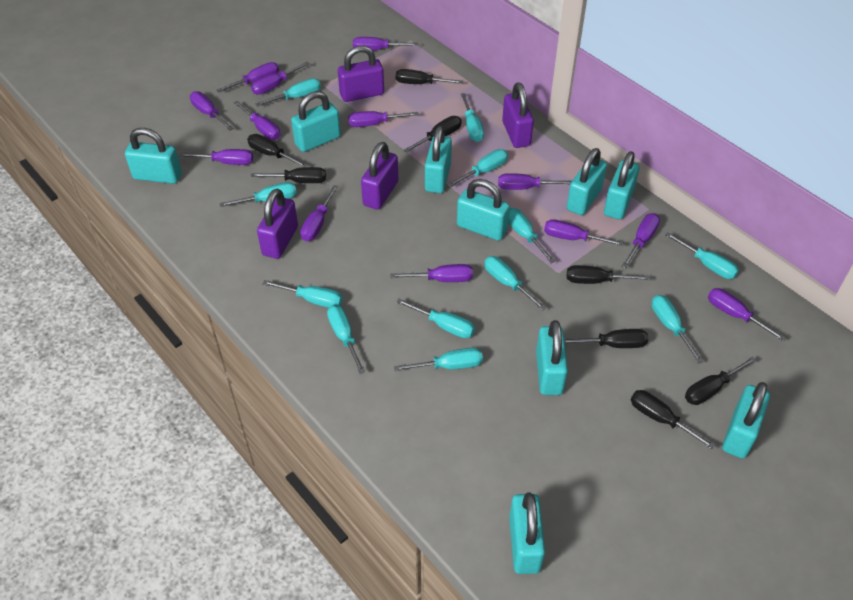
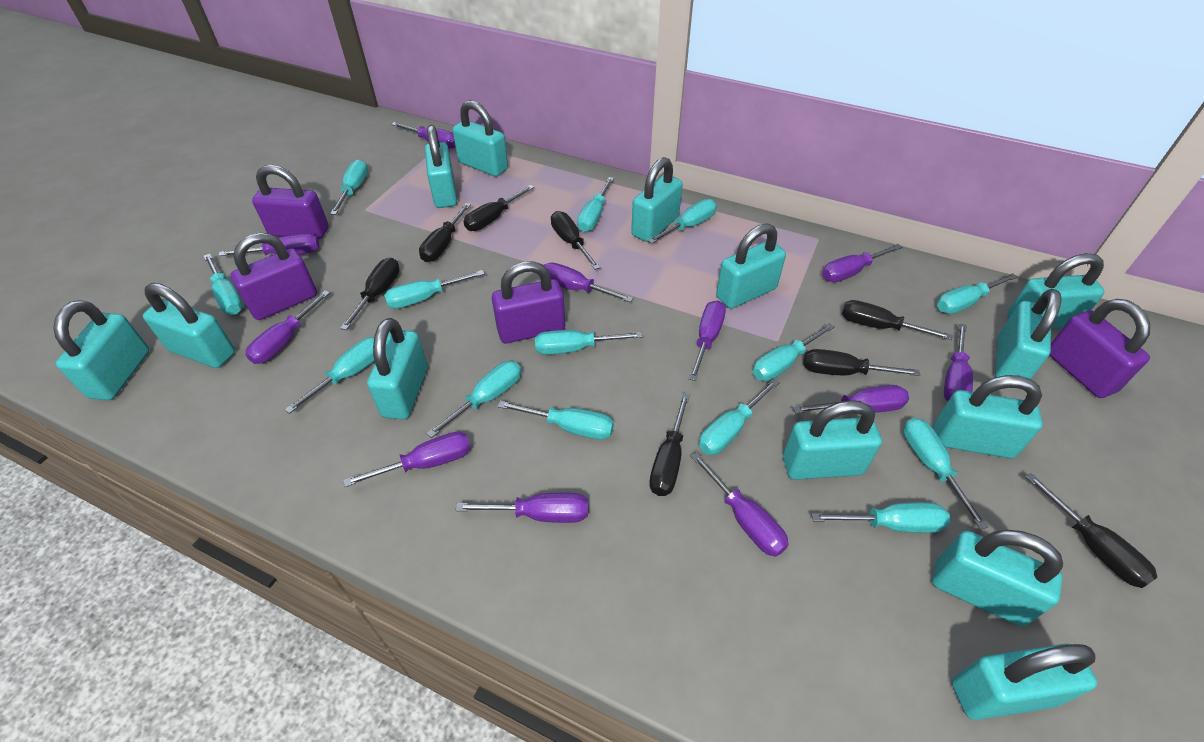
purple screwdriver: 13 -> 11
turquoise padlock: 9 -> 13
turquoise screwdriver: 12 -> 14

